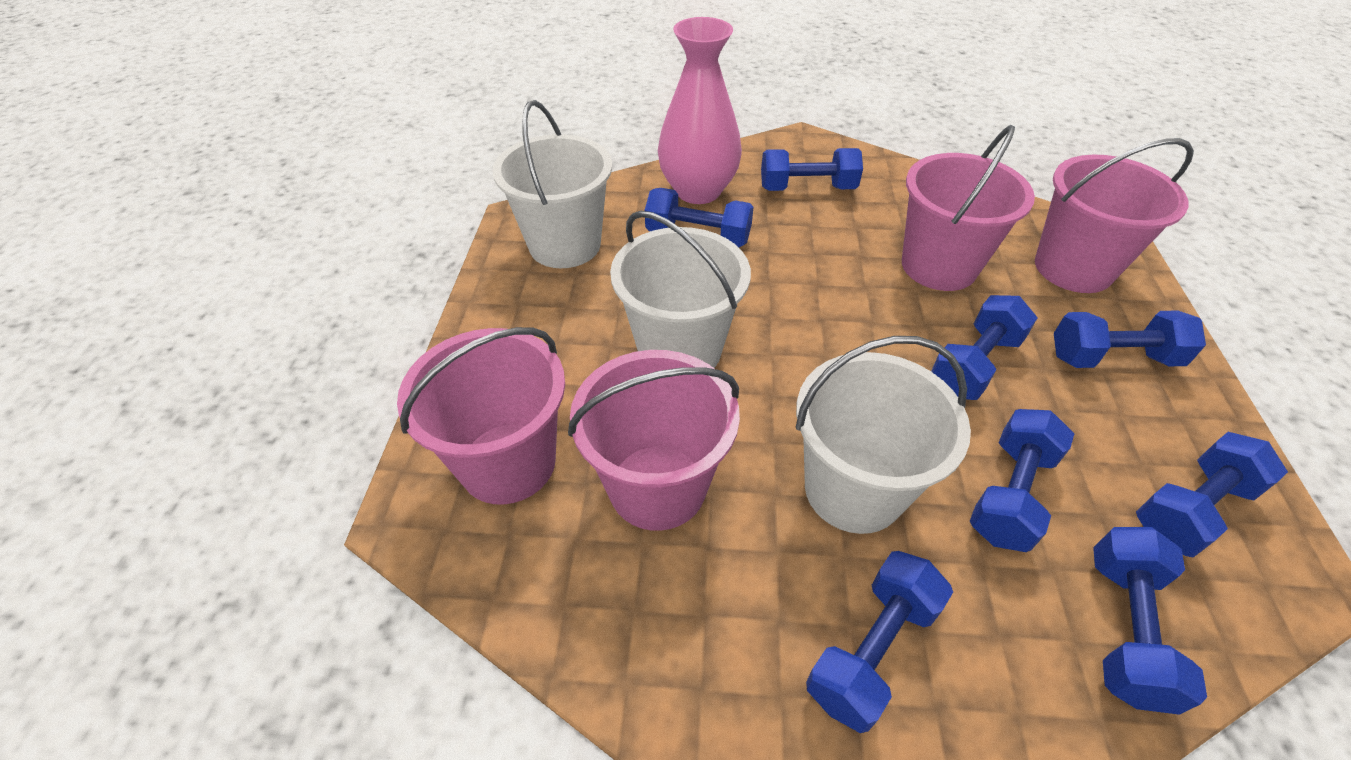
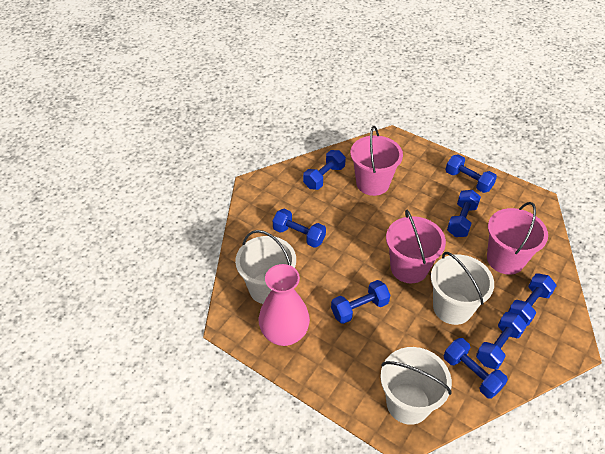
pink bucket: 4 -> 3

